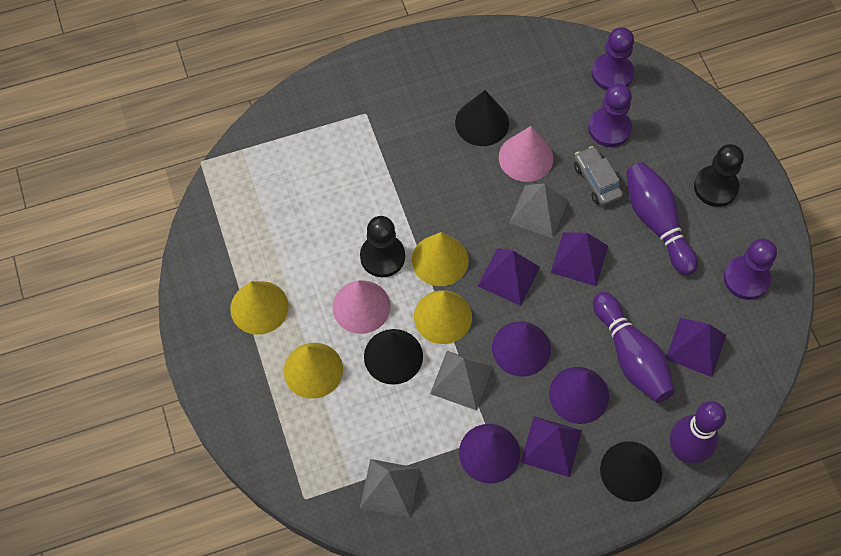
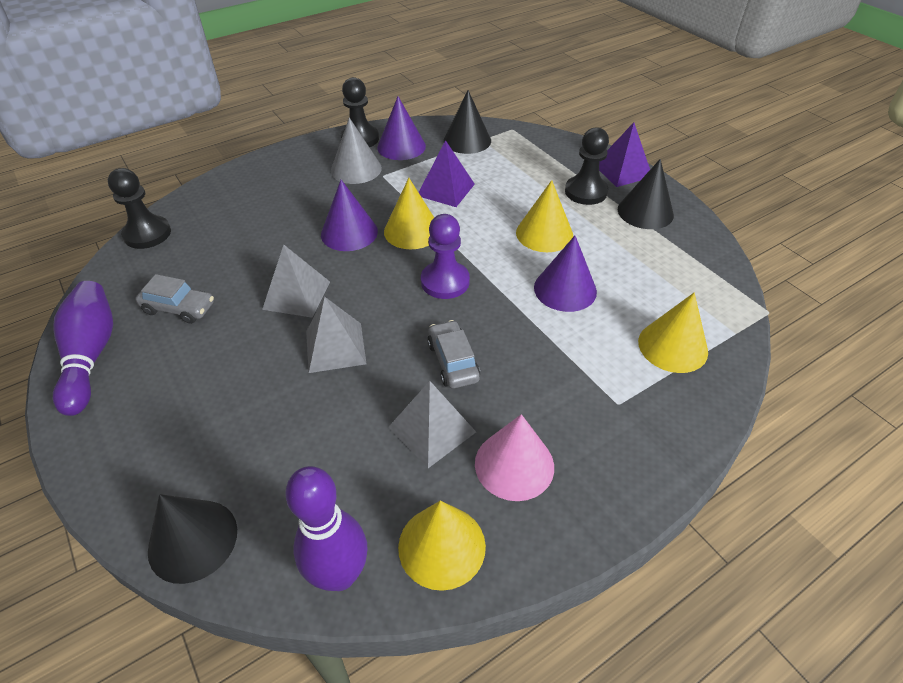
black pawn: 2 -> 3
grey car: 1 -> 2
grey cone: 0 -> 1
pink cone: 2 -> 1
purple bowling pin: 3 -> 2
purple pawn: 3 -> 1
purple pyramid: 4 -> 2

